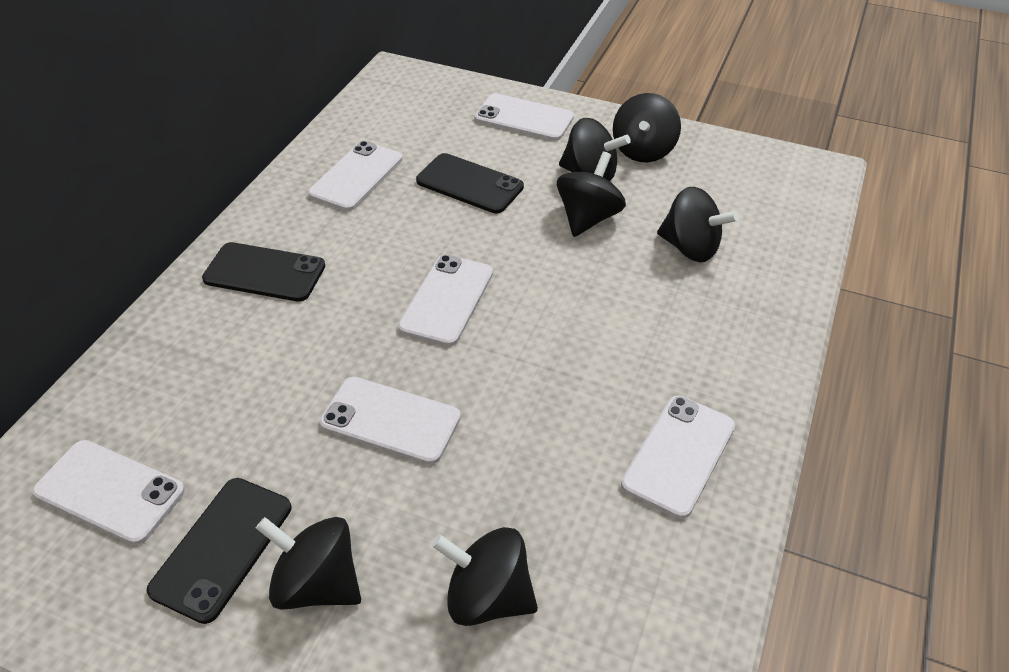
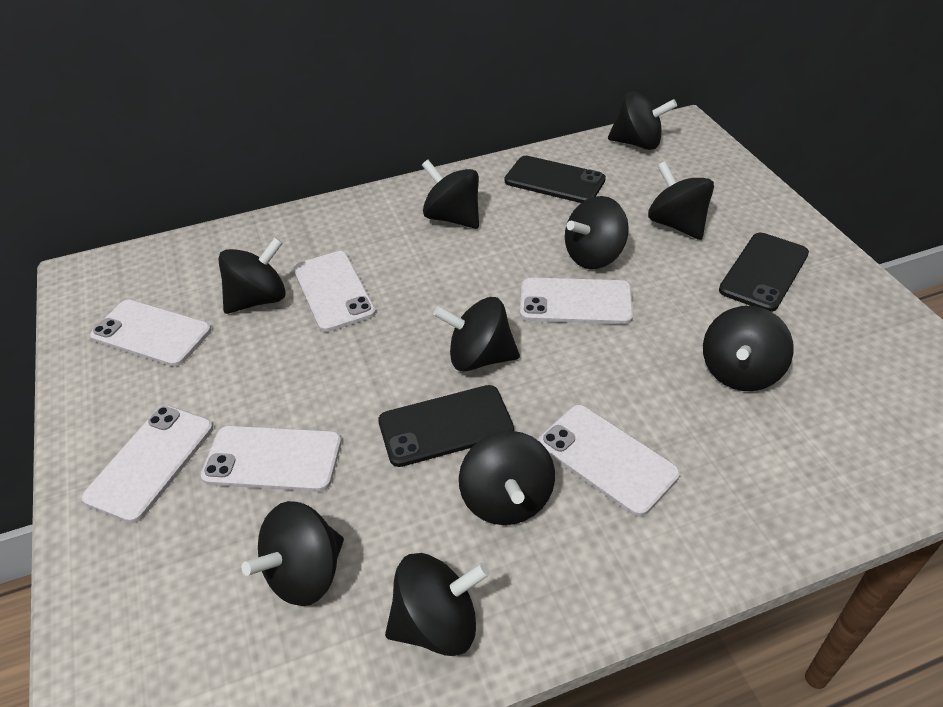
black spinning top: 6 -> 10

